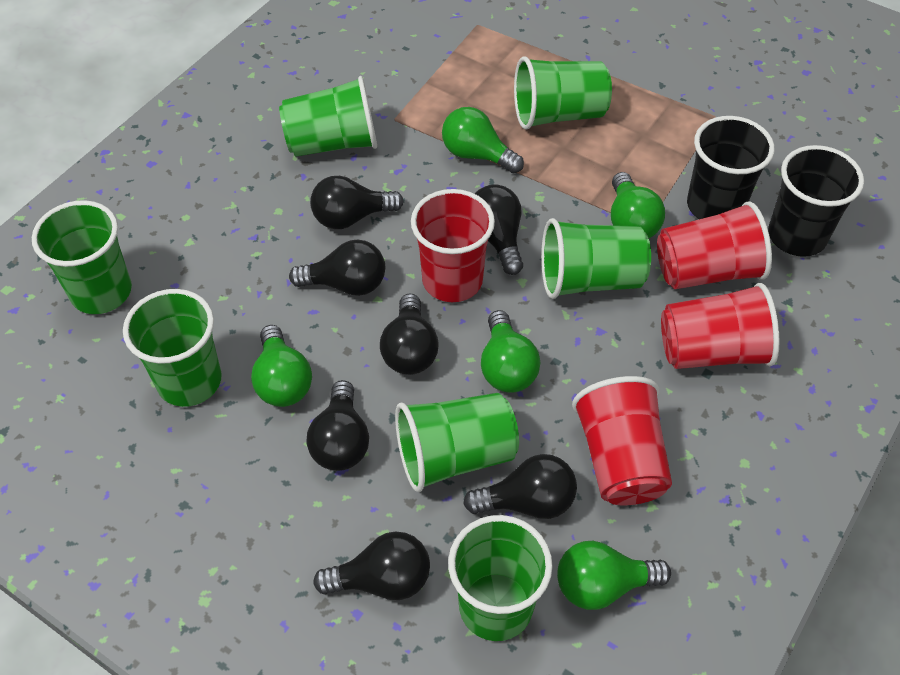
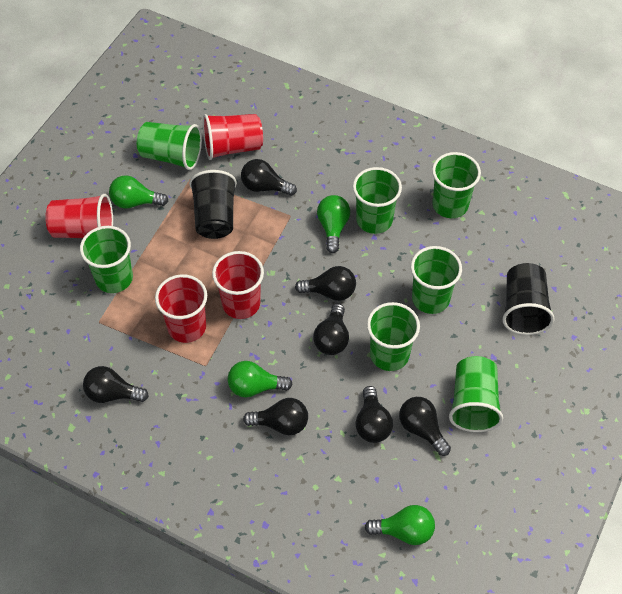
green light bulb: 5 -> 4

